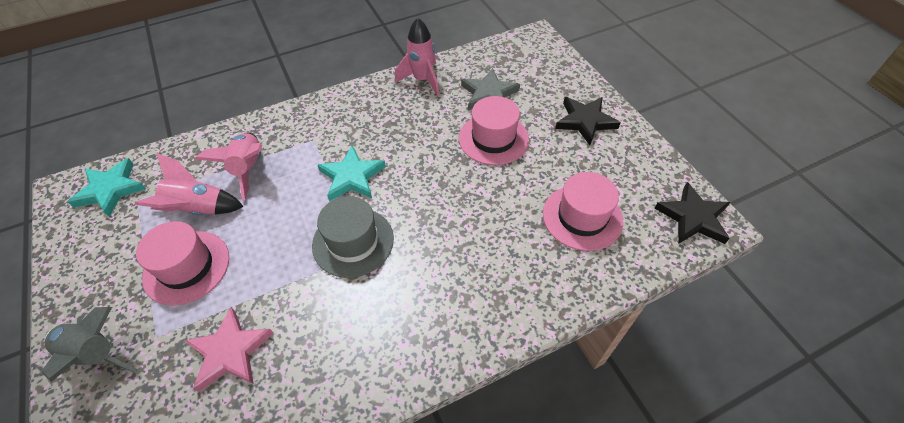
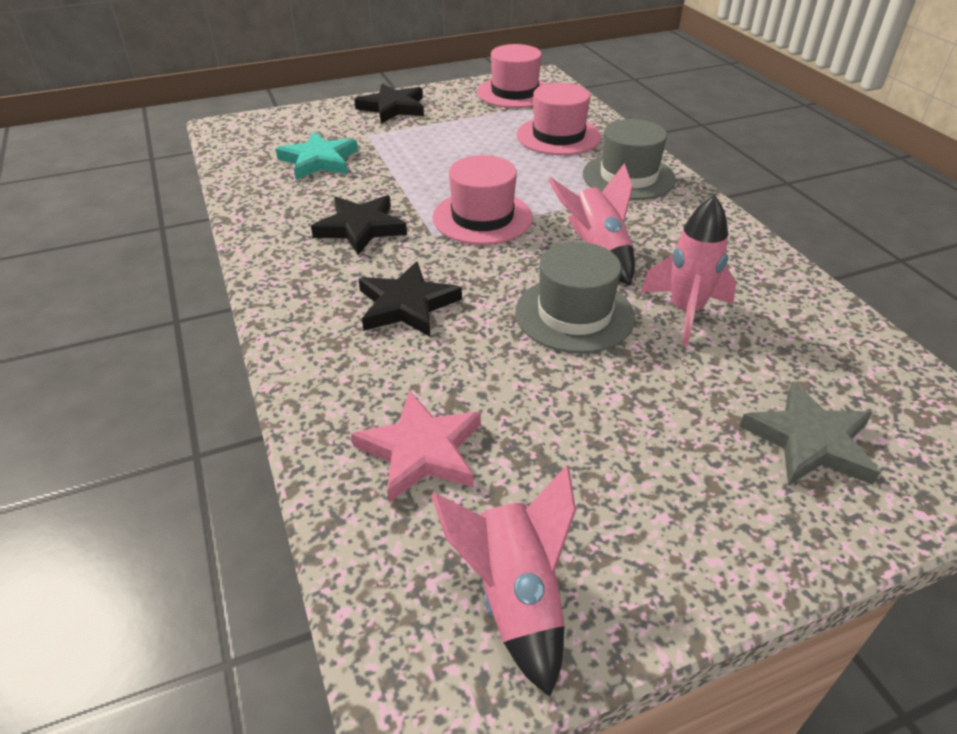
black star: 2 -> 3
grey hat: 1 -> 2
grey rocket: 1 -> 0
turquoise star: 2 -> 1

